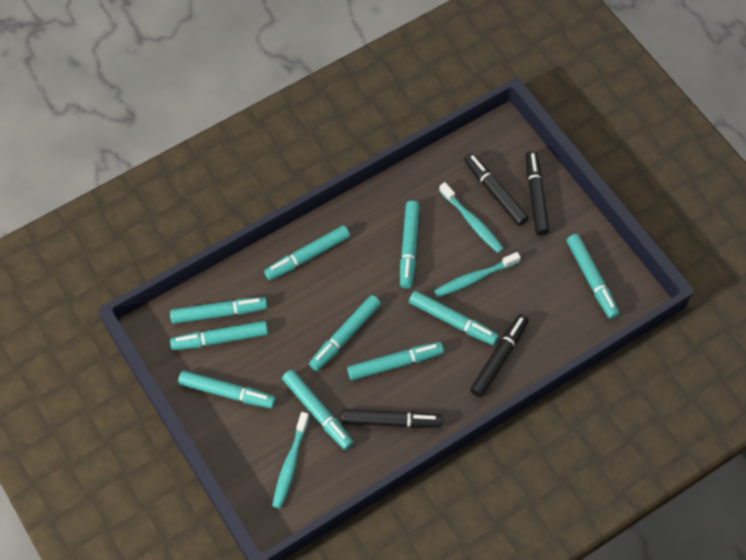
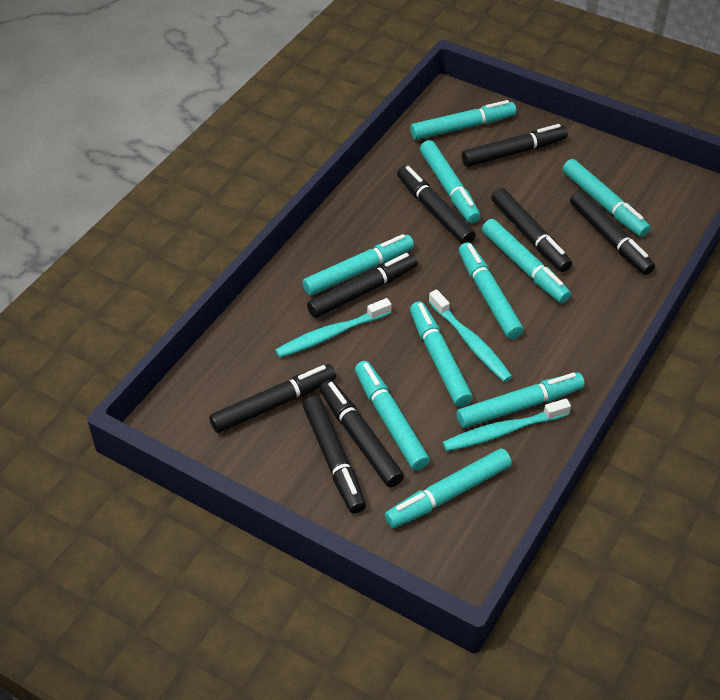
black marker: 4 -> 8

